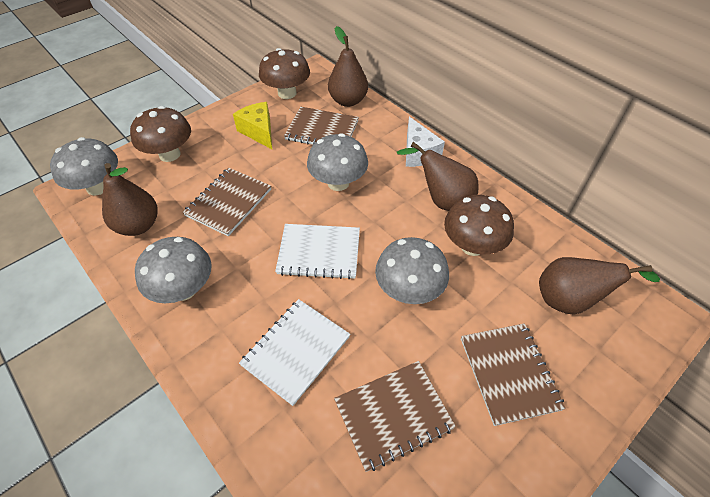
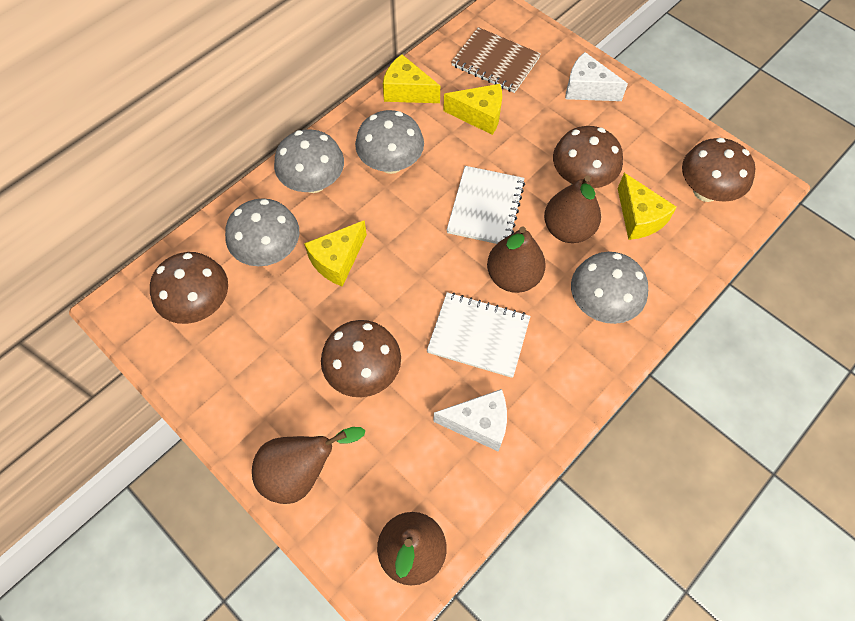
brown mushroom: 3 -> 4
brown notebook: 4 -> 1
white cheese: 1 -> 2
yellow cheese: 1 -> 4

